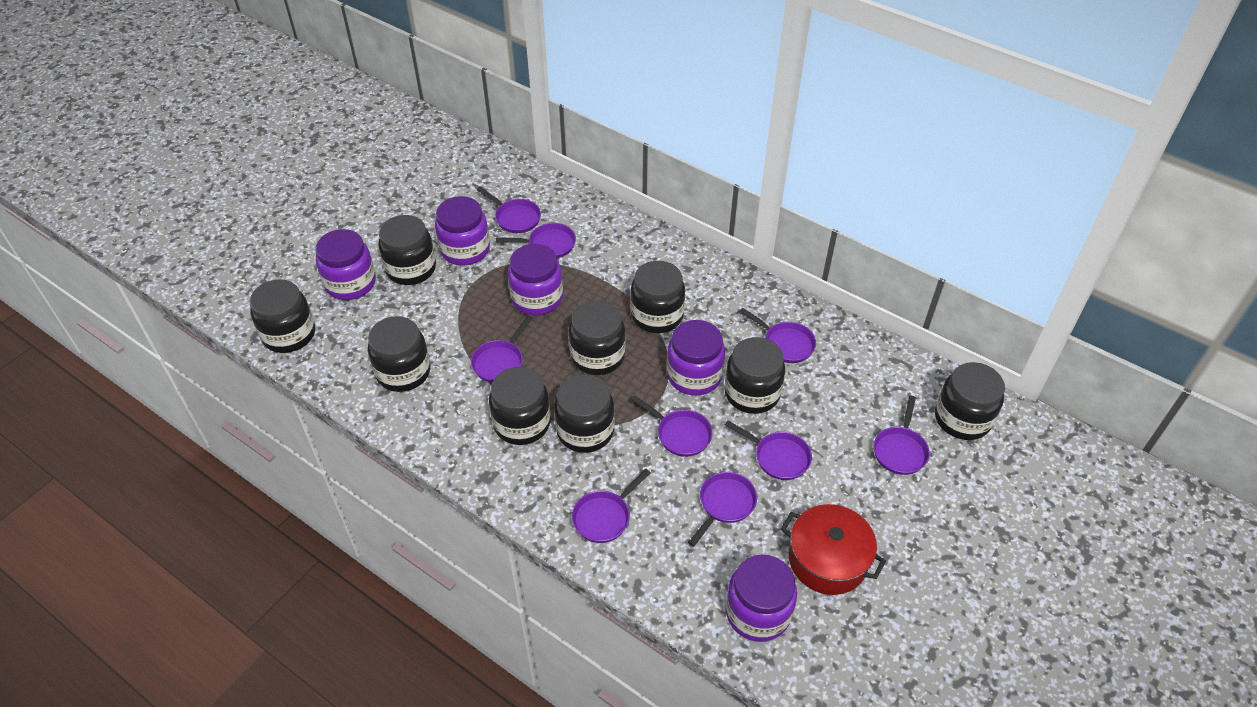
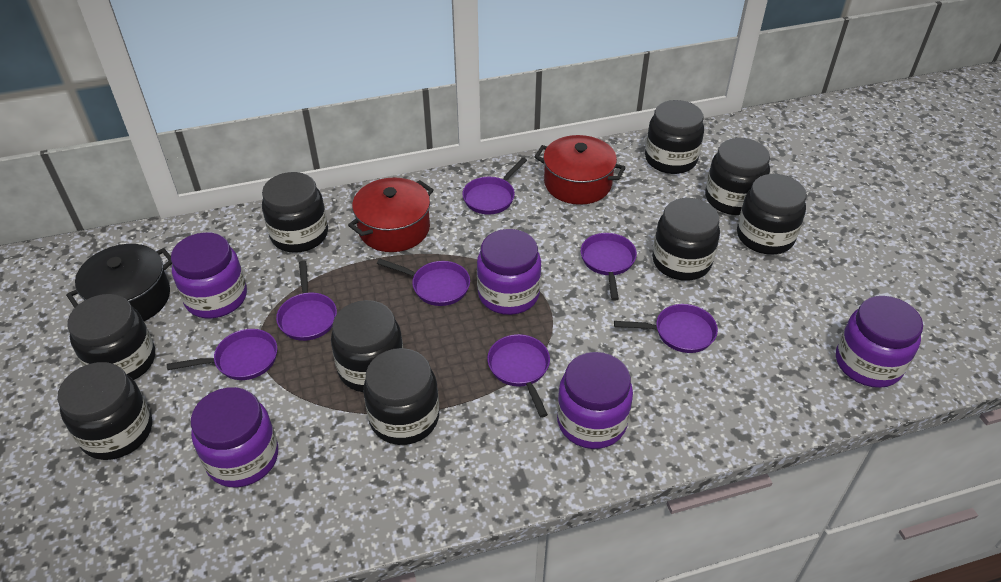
black pot: 0 -> 1
purple pan: 9 -> 7
red pot: 1 -> 2

